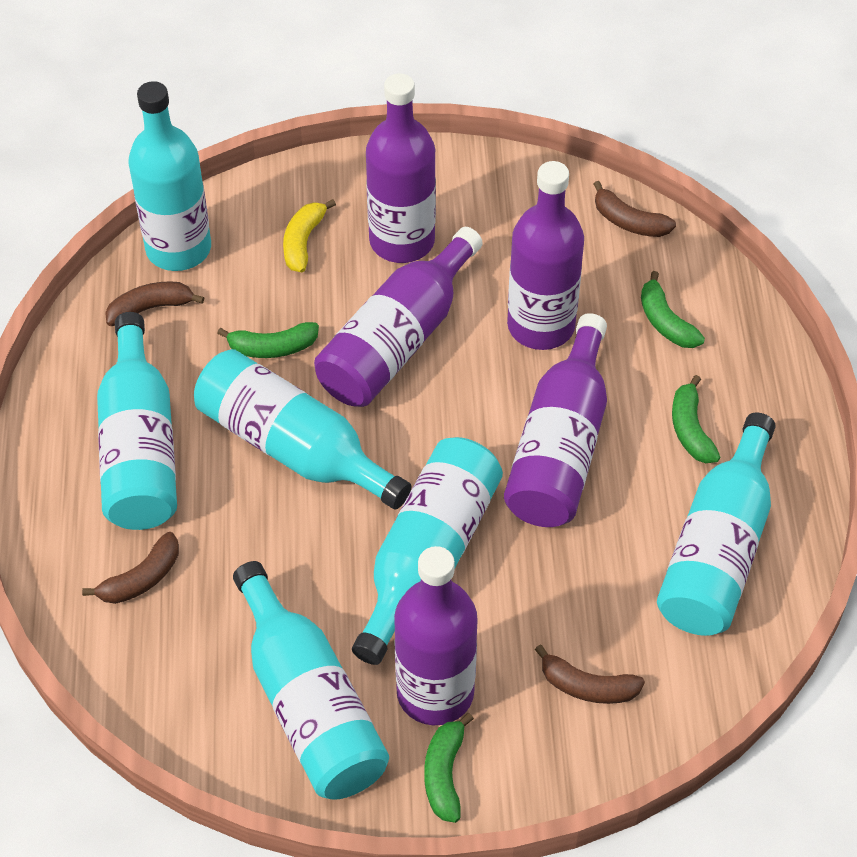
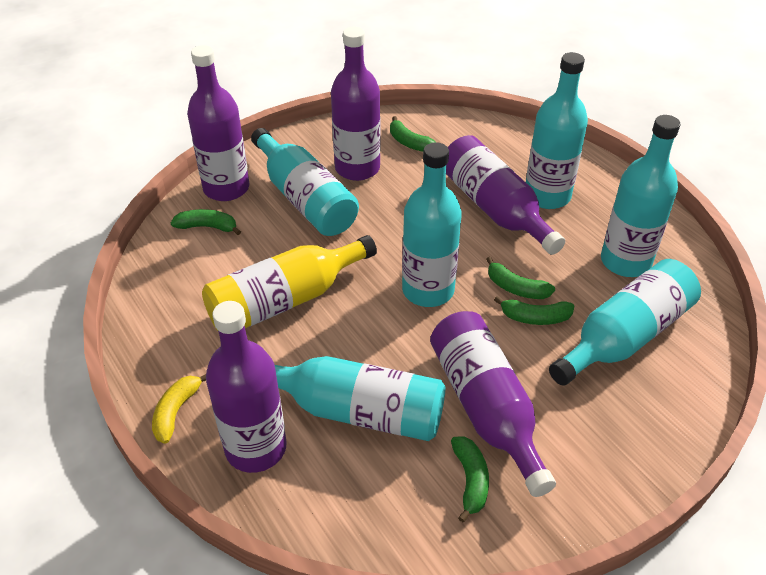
brown banana: 4 -> 0
green banana: 4 -> 5
yellow bottle: 0 -> 1

